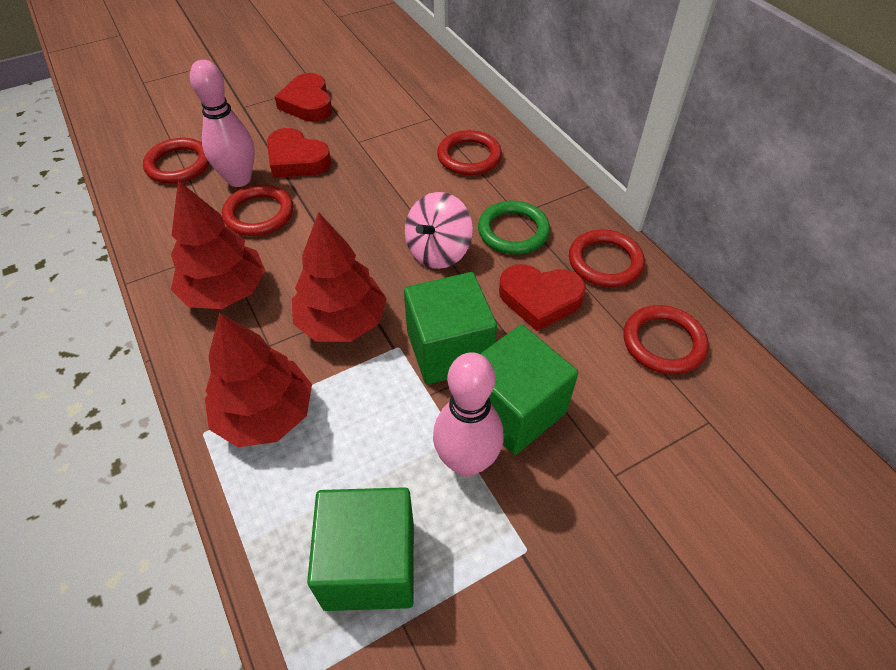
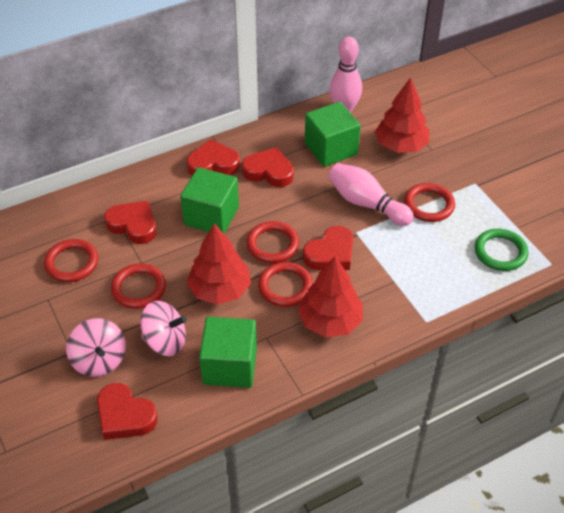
pink spinning top: 1 -> 2
red heart: 3 -> 5

